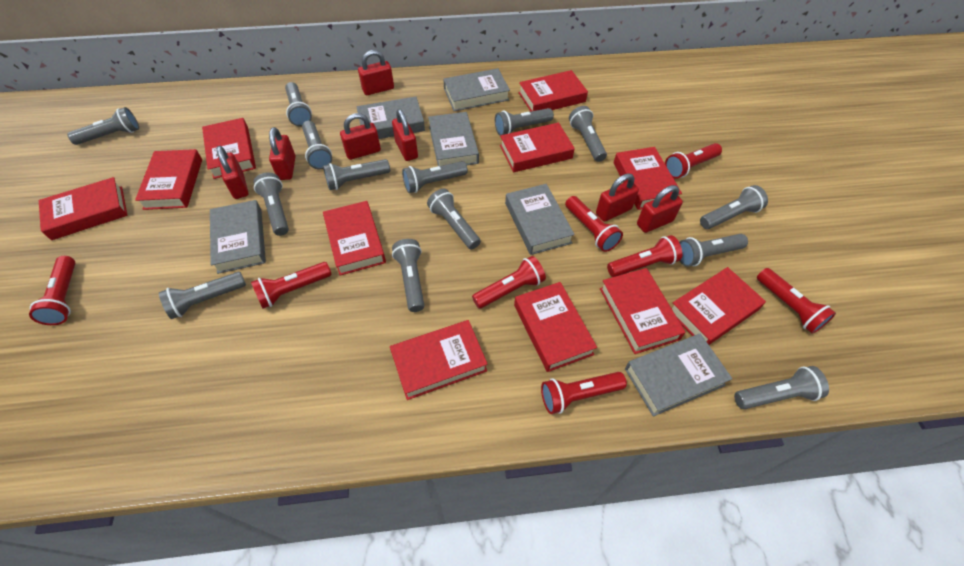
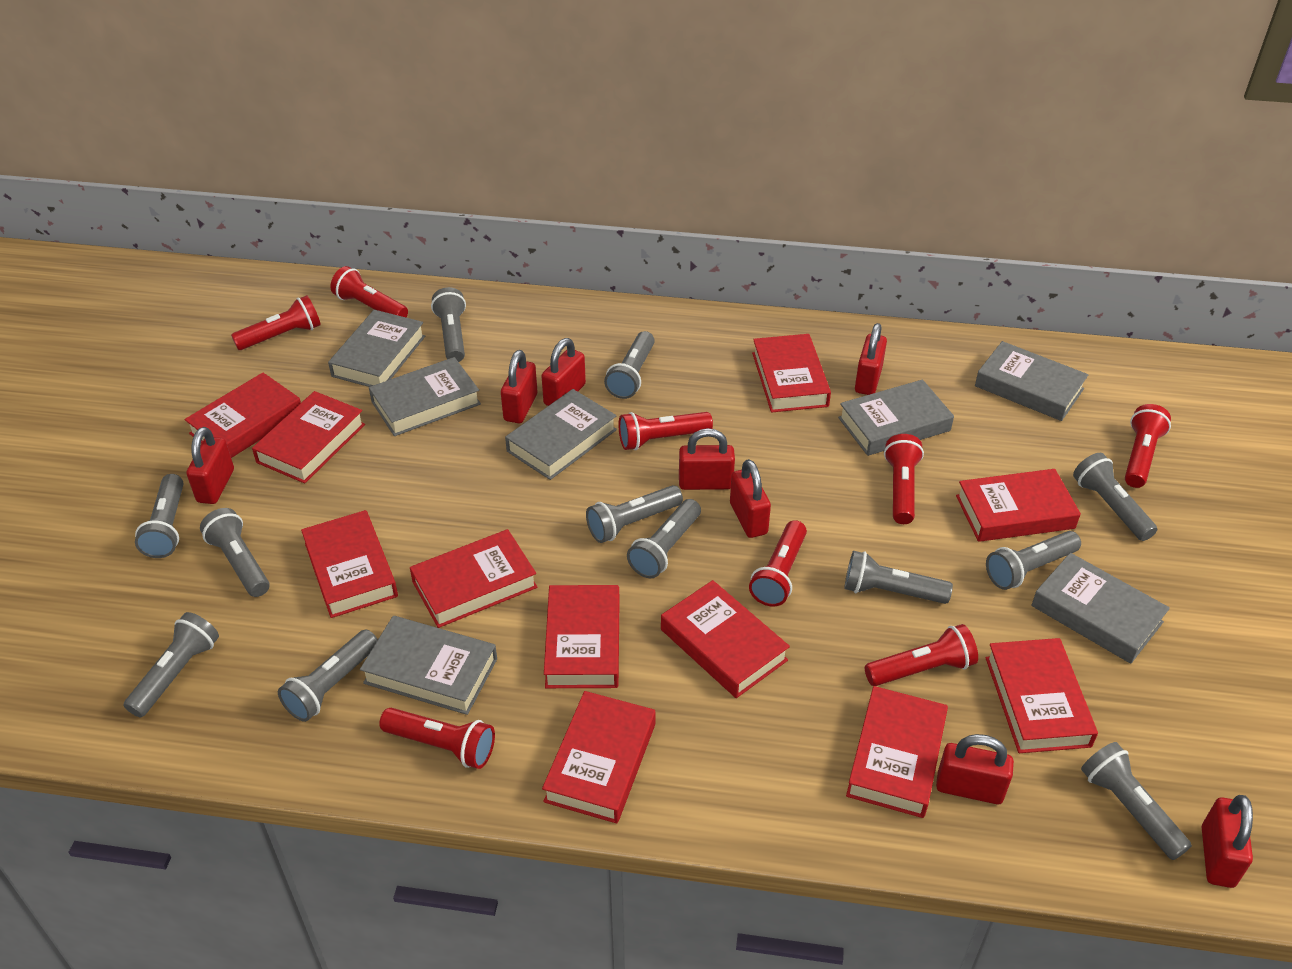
grey book: 6 -> 7
grey flashlight: 14 -> 12
red padlock: 7 -> 8

